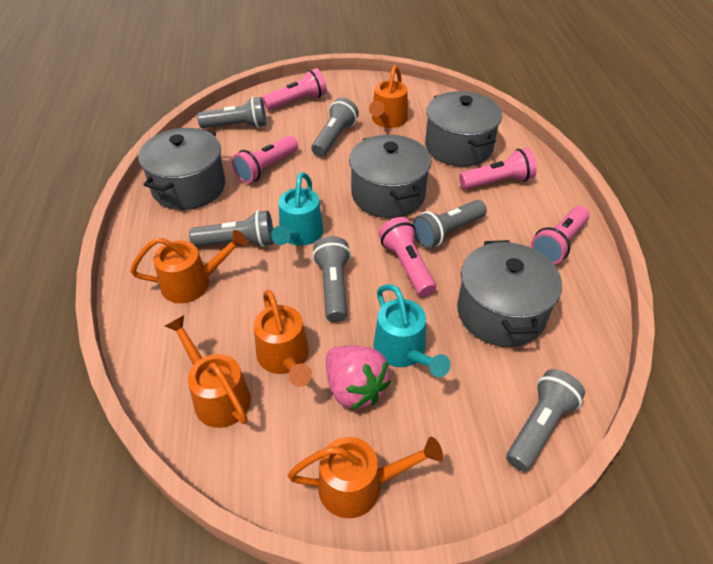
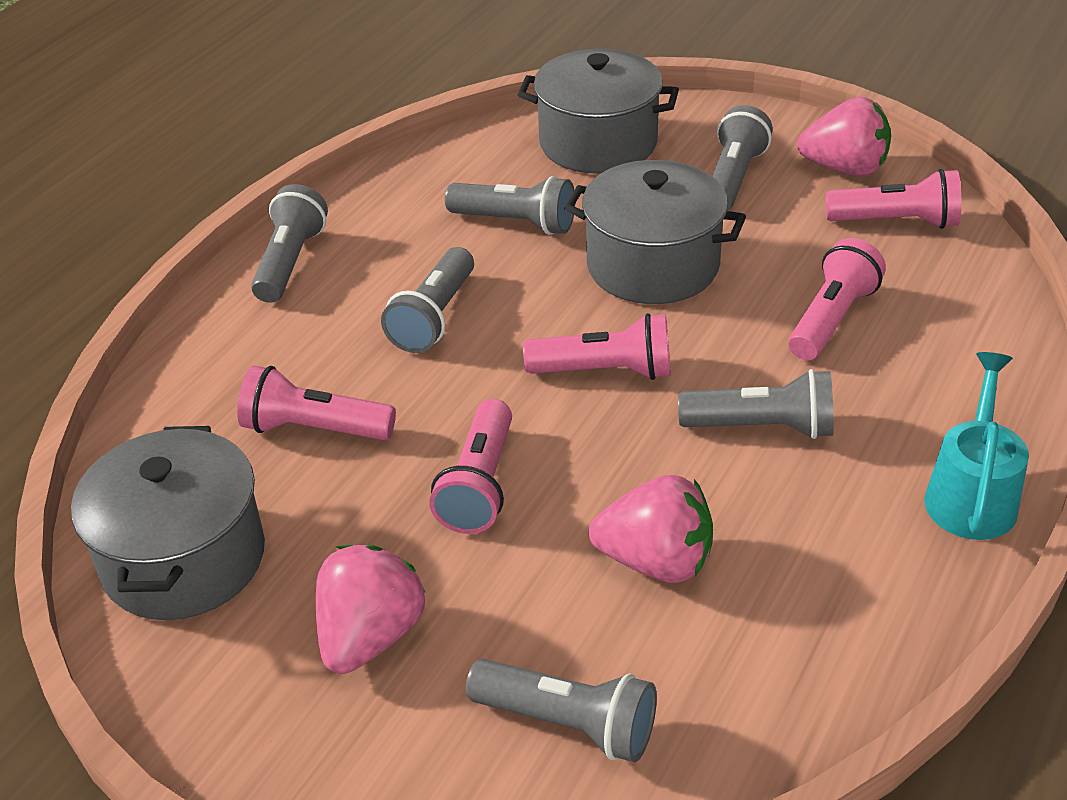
grey pot: 4 -> 3
orange watering can: 5 -> 0
pink strawberry: 1 -> 3
turquoise watering can: 2 -> 1

